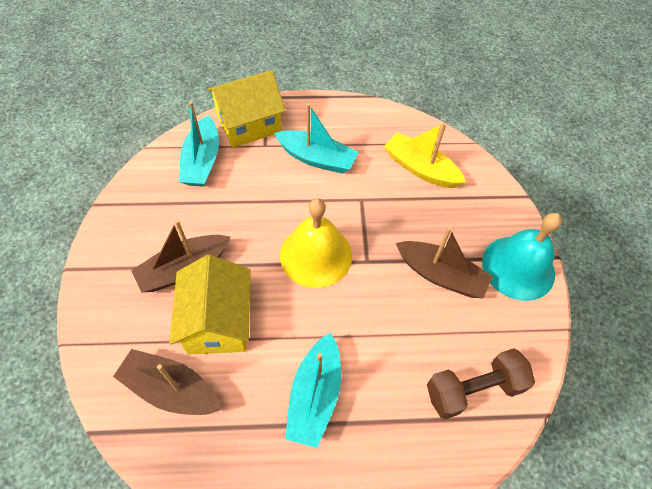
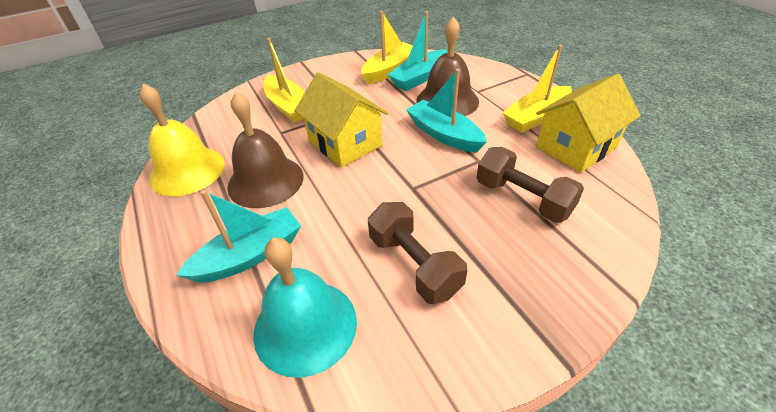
brown bell: 0 -> 2
brown boat: 3 -> 0
brown dumbbell: 1 -> 2
yellow boat: 1 -> 3

